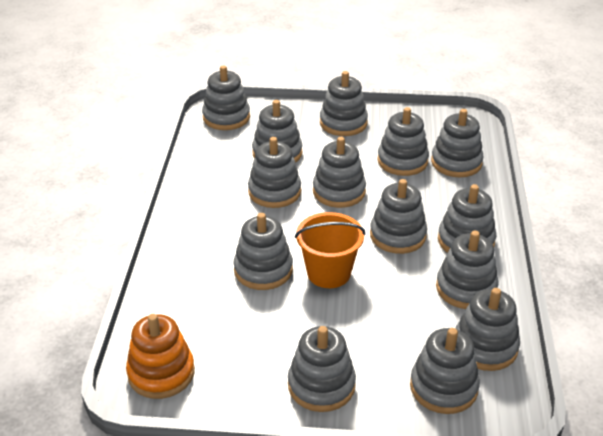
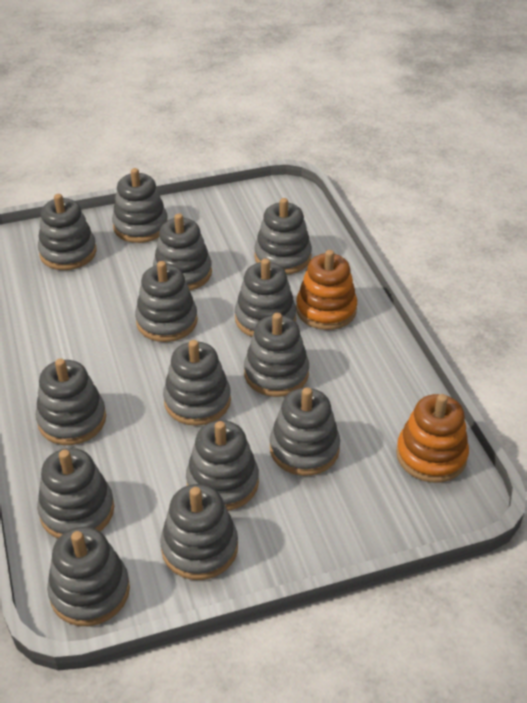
orange bucket: 1 -> 0
orange stacking toy: 1 -> 2

